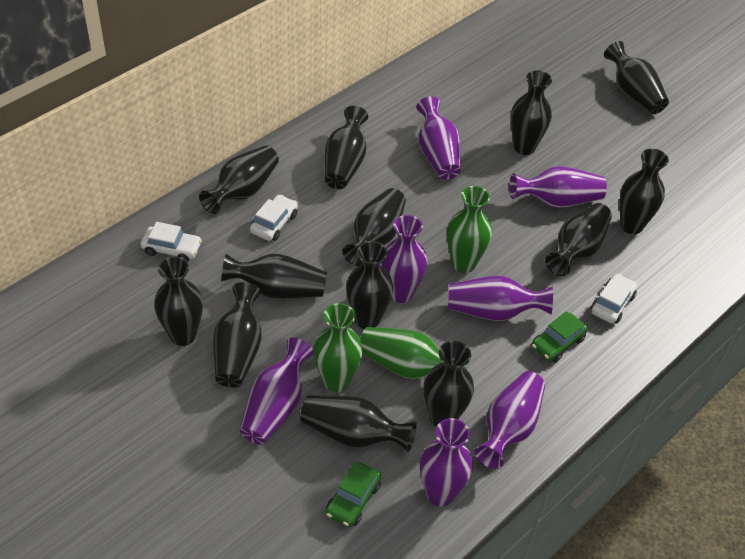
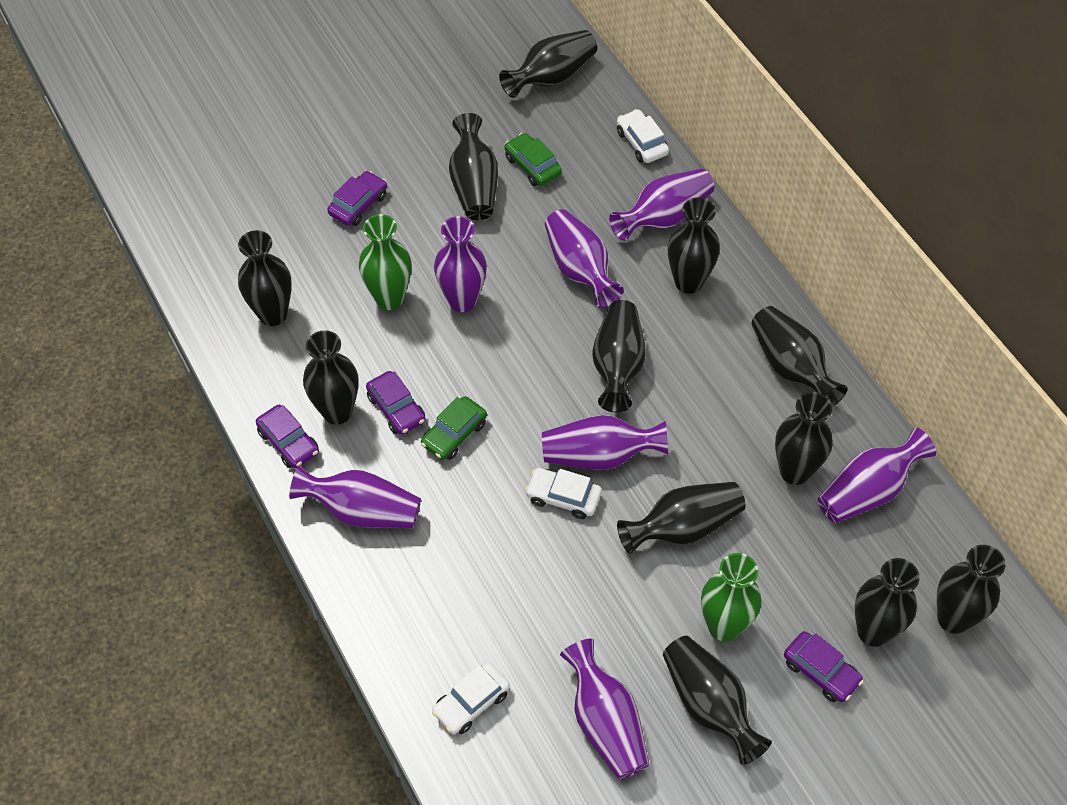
black vase: 13 -> 12
green vase: 3 -> 2
purple car: 0 -> 4

